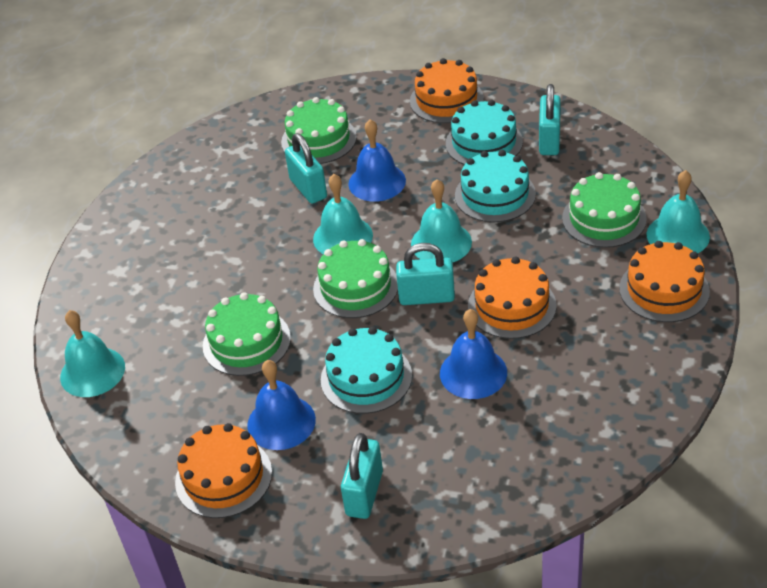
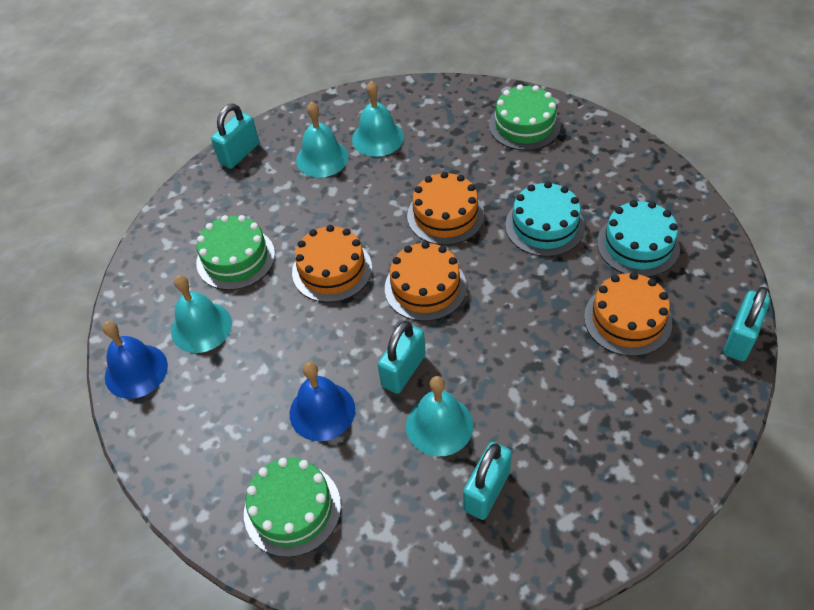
blue bell: 3 -> 2
green cake: 4 -> 3
turquoise cake: 3 -> 2

